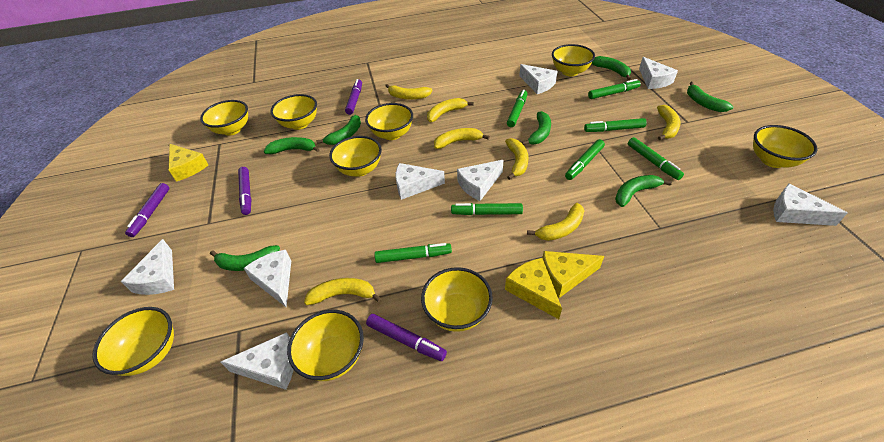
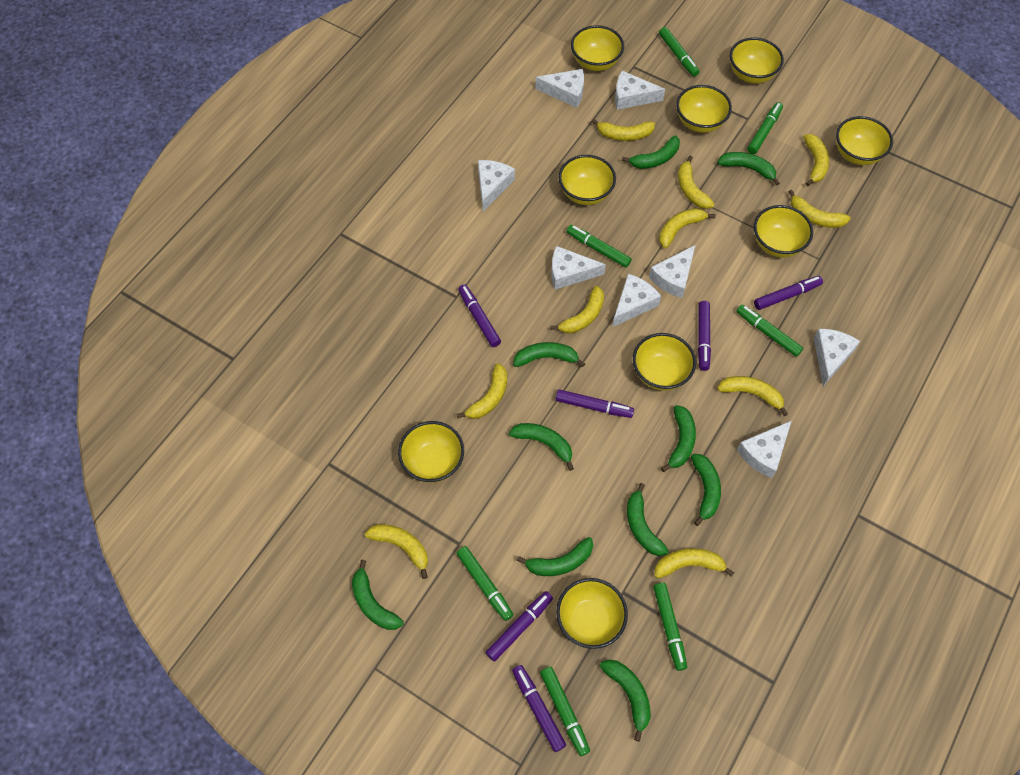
green banana: 7 -> 10
purple marker: 4 -> 6
yellow banana: 7 -> 10
yellow cheese: 3 -> 0

